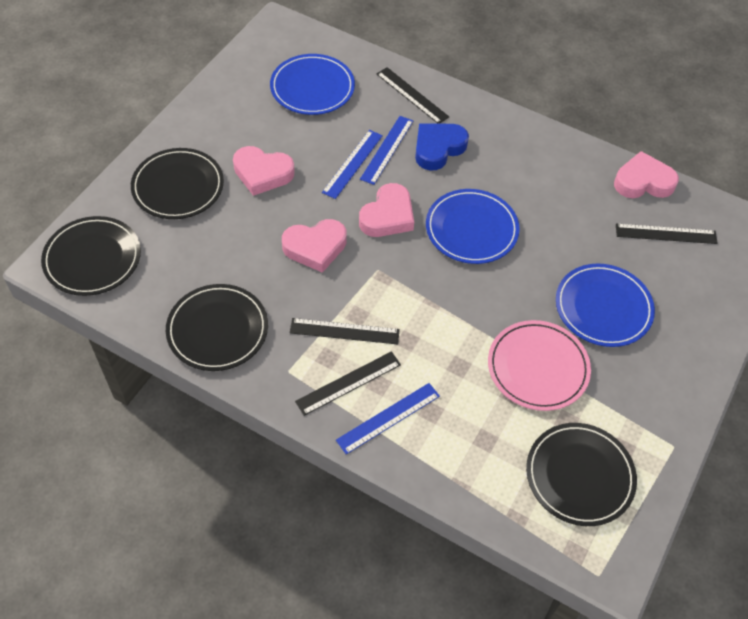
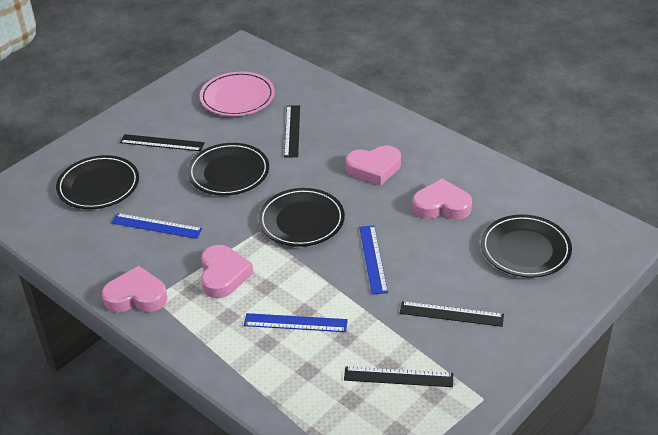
blue heart: 1 -> 0
blue plate: 3 -> 0

